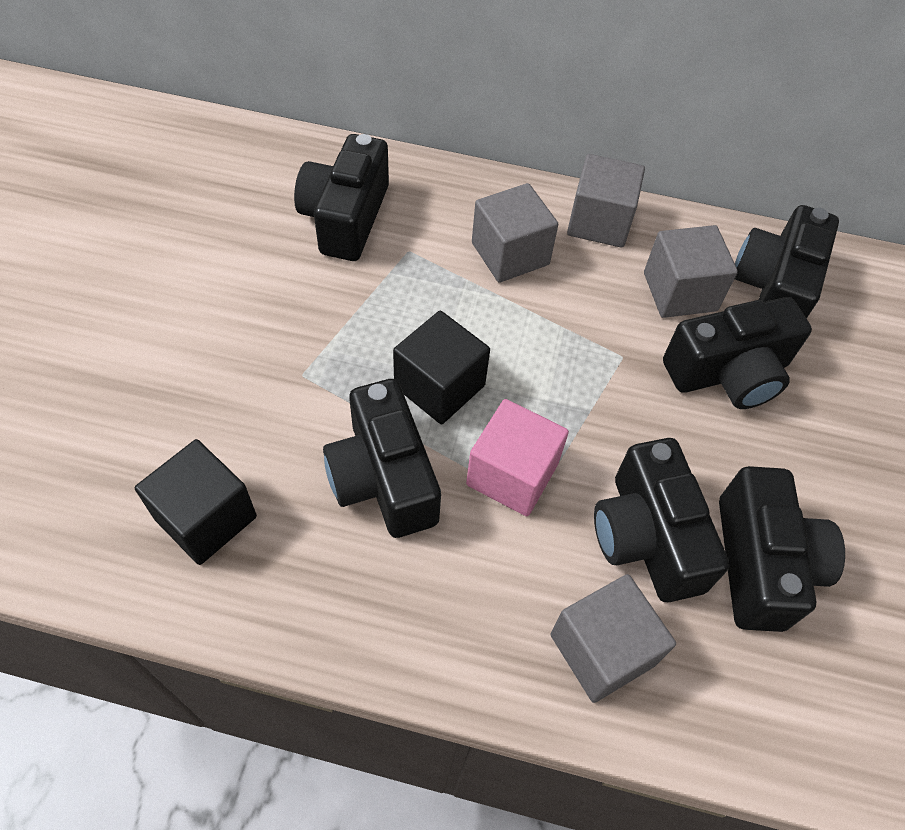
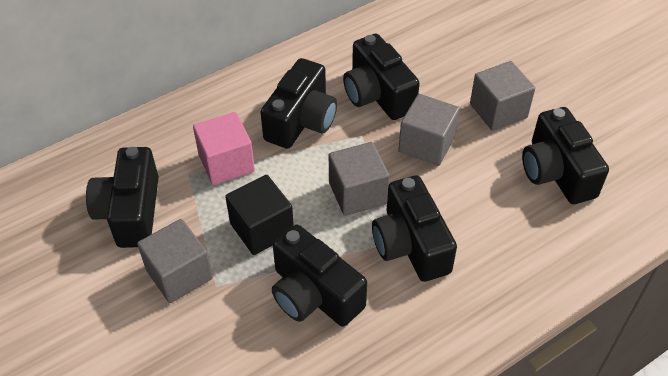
black cube: 2 -> 1

